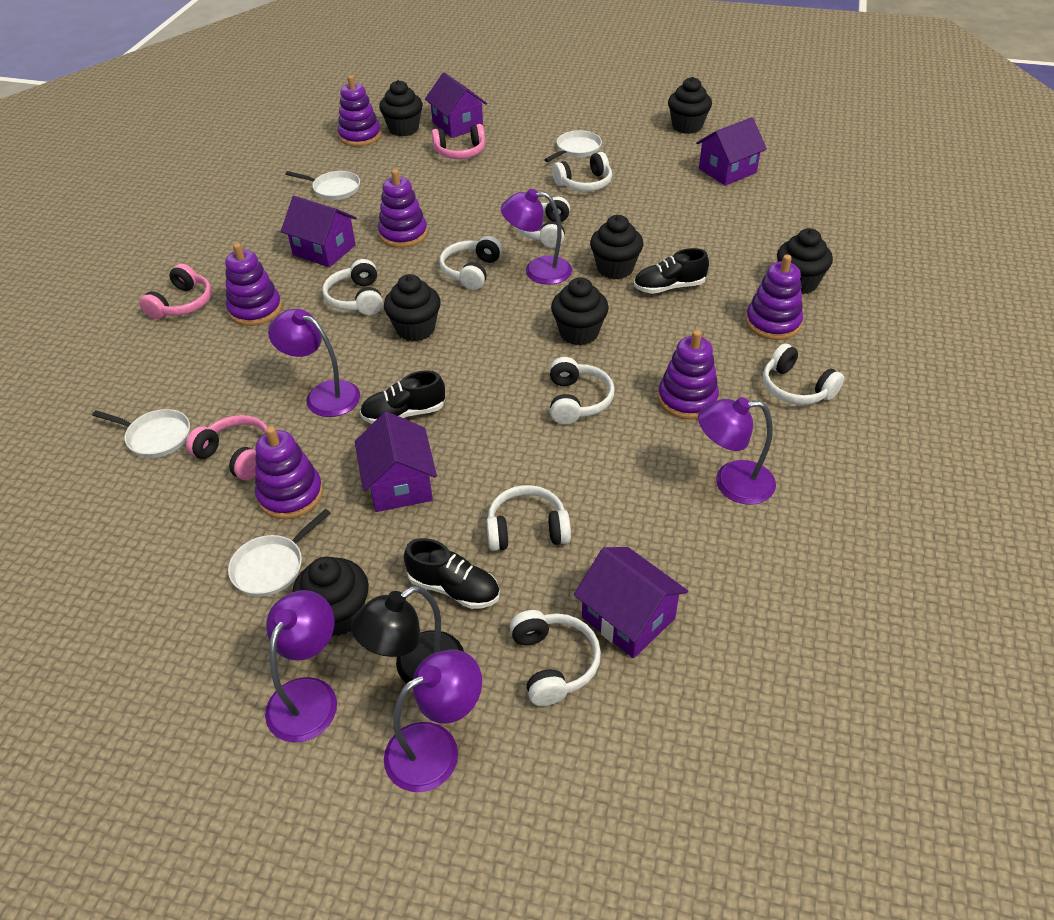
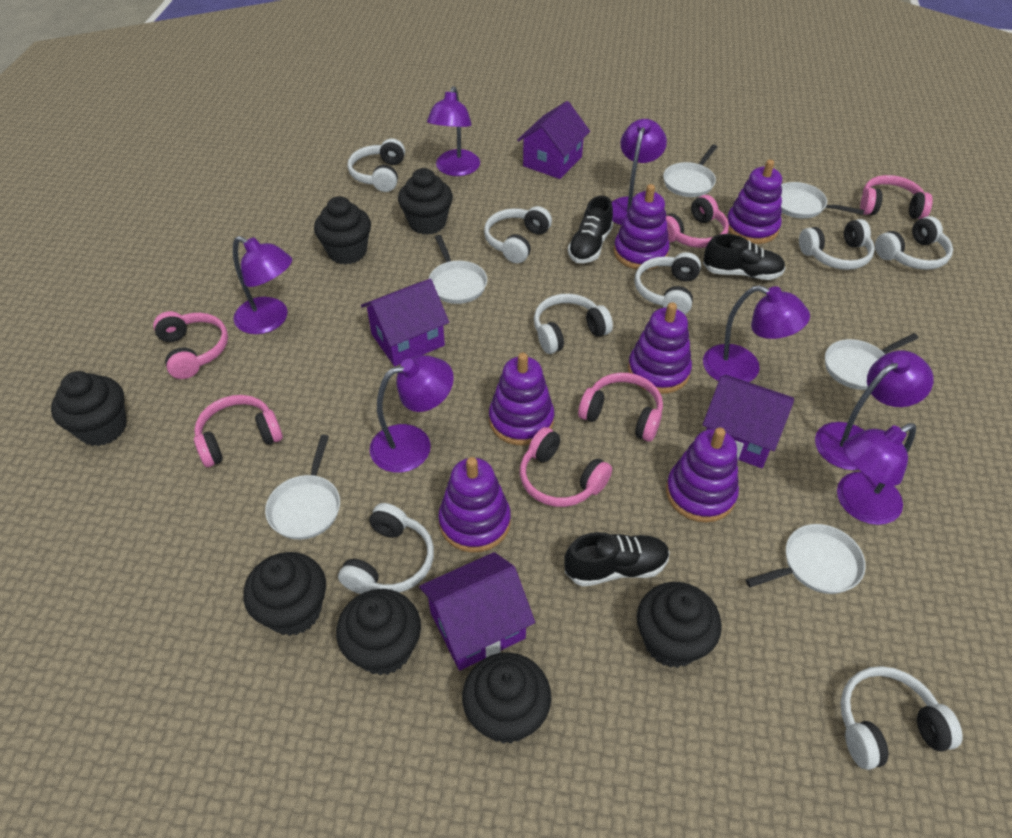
black lamp: 1 -> 0
pink headphones: 3 -> 6
purple house: 5 -> 4
purple lamp: 5 -> 7
white pan: 4 -> 6

